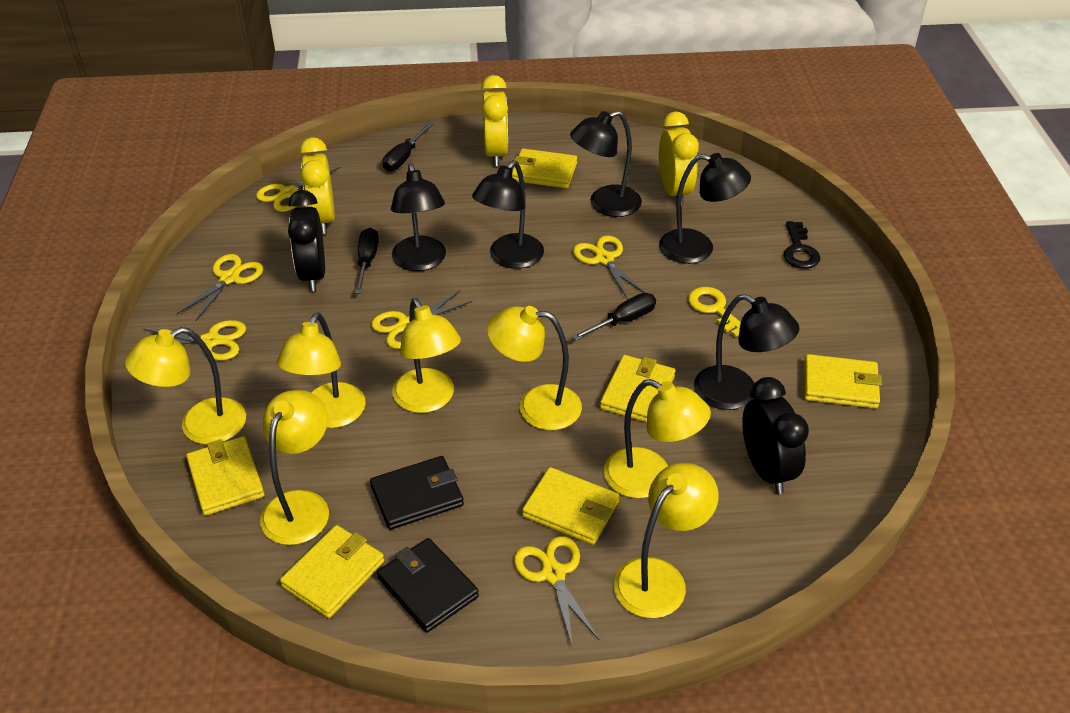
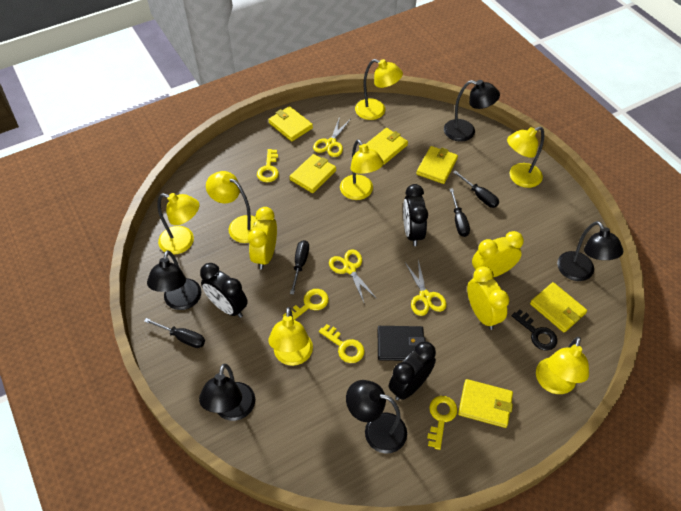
black clock: 2 -> 3
black screwdriver: 3 -> 4
black wallet: 2 -> 1
yellow key: 1 -> 4
yellow scissors: 6 -> 3

